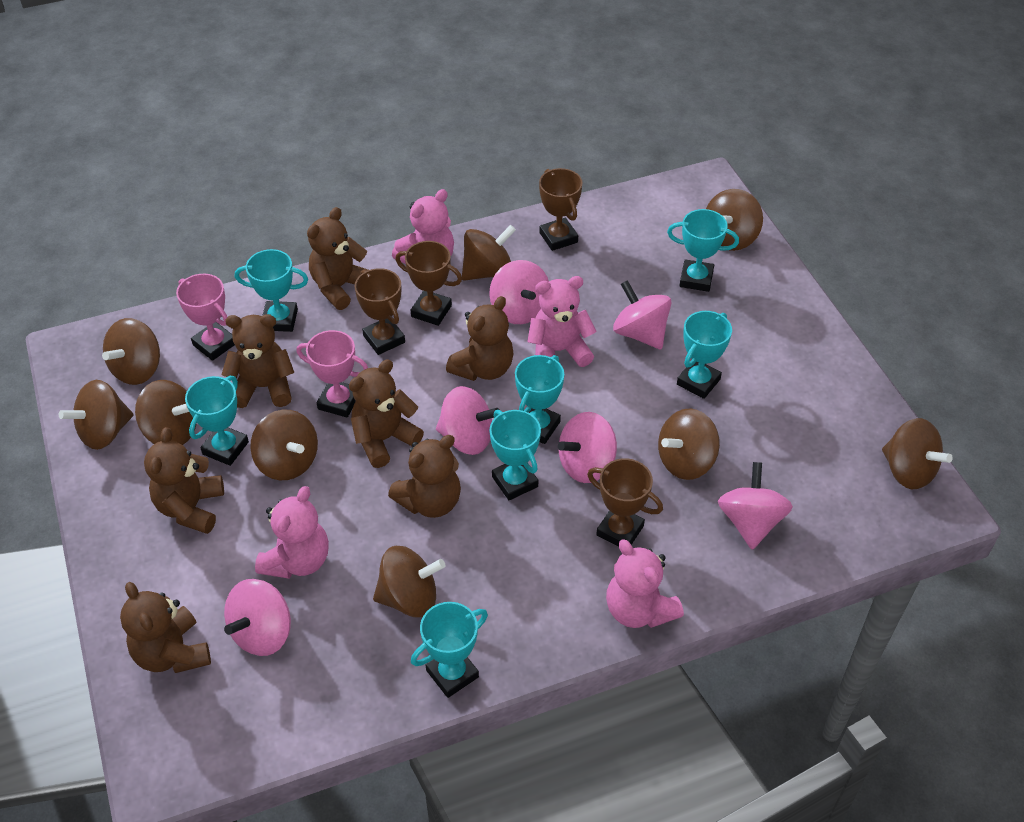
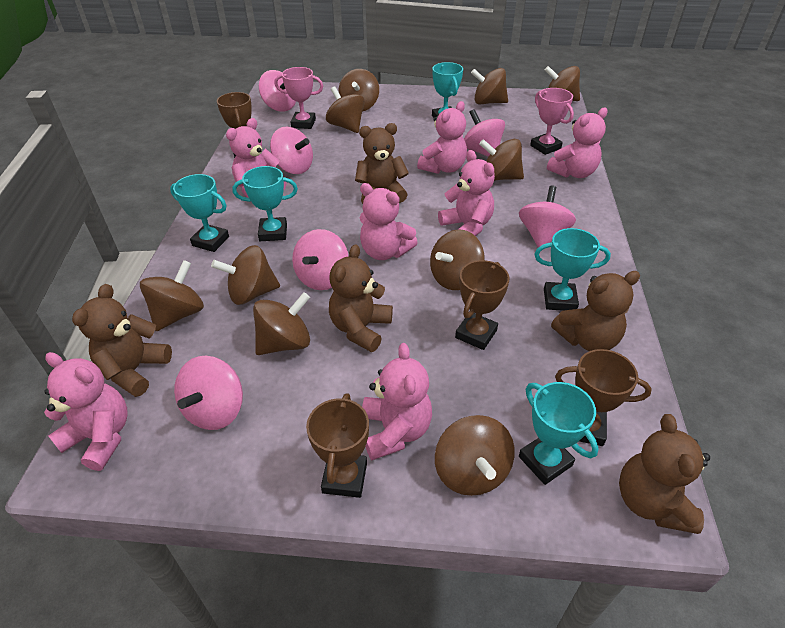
brown spinning top: 9 -> 10
brown teddy bear: 7 -> 5
pink teddy bear: 4 -> 7
turquoise trophy: 7 -> 5

